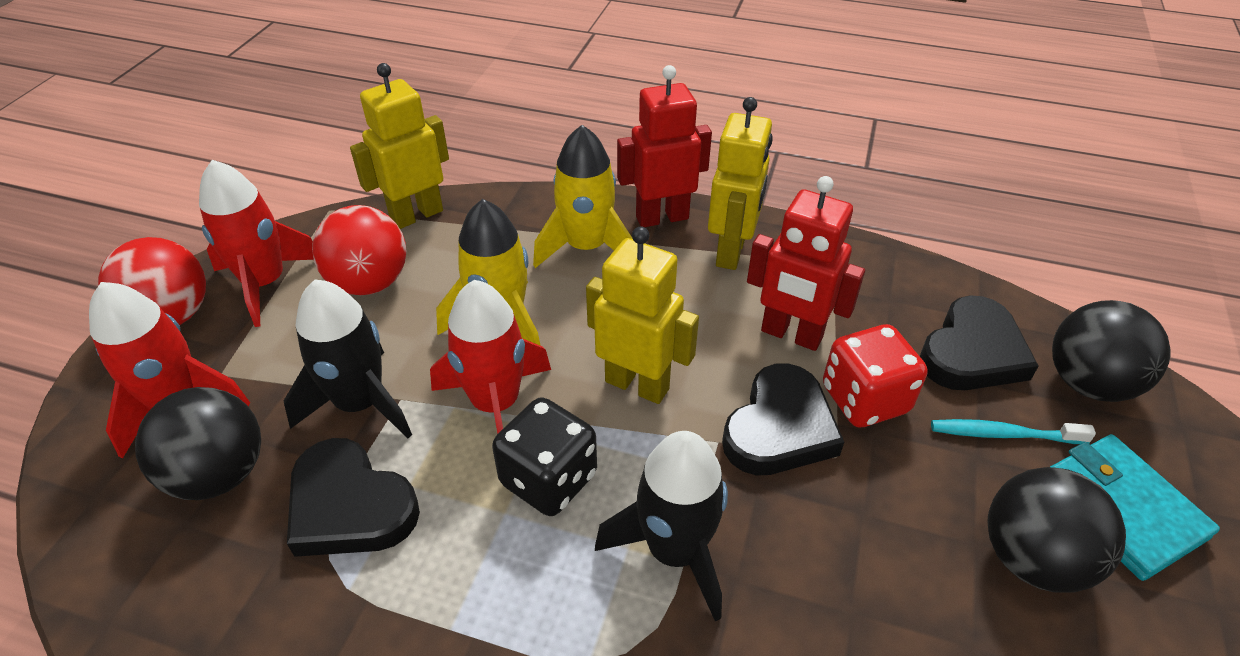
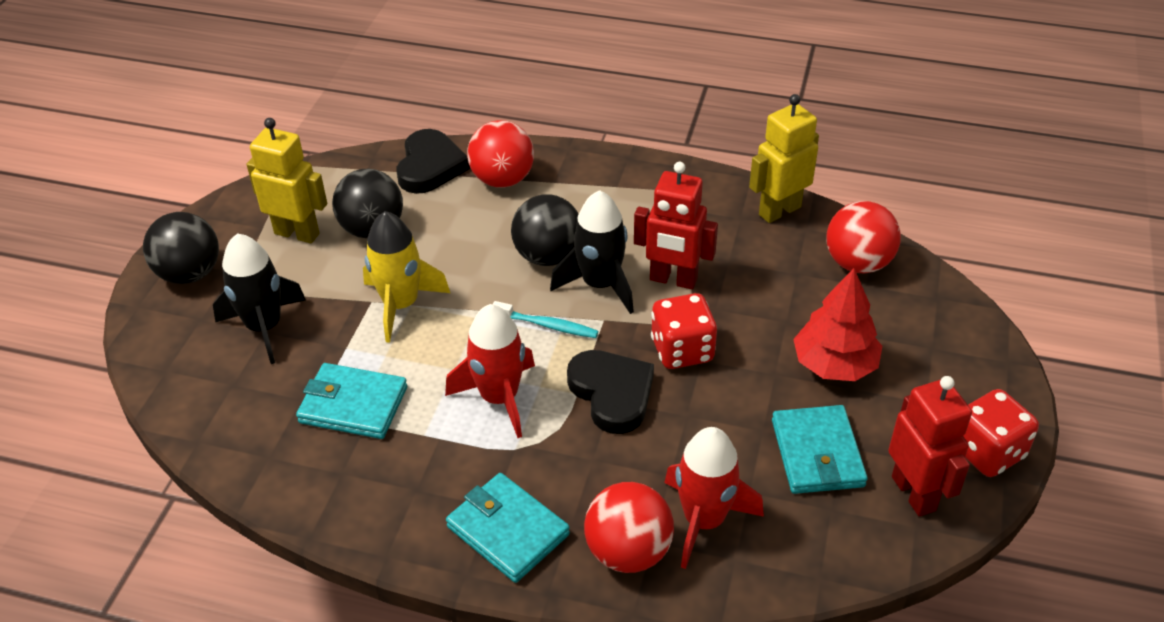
black dice: 1 -> 0
black heart: 3 -> 2
red ball: 2 -> 3
red dice: 1 -> 2
red rocket: 3 -> 2
red tree: 0 -> 1
turquoise wallet: 1 -> 3
yellow robot: 3 -> 2
yellow rocket: 2 -> 1

